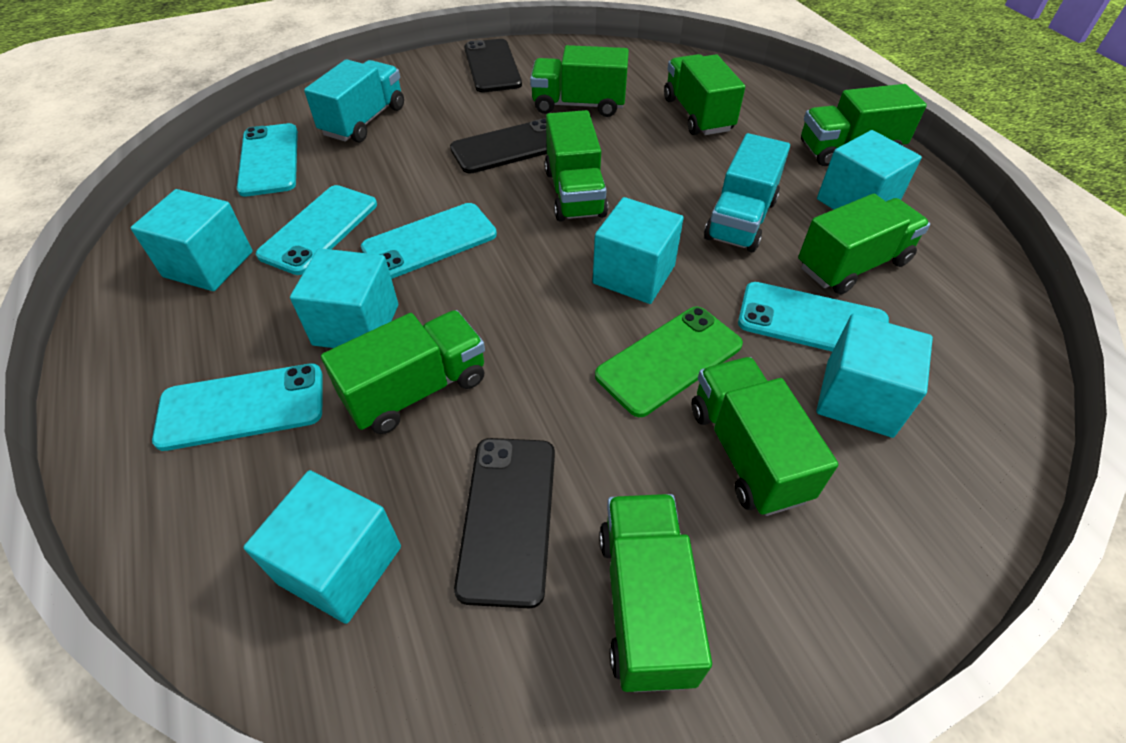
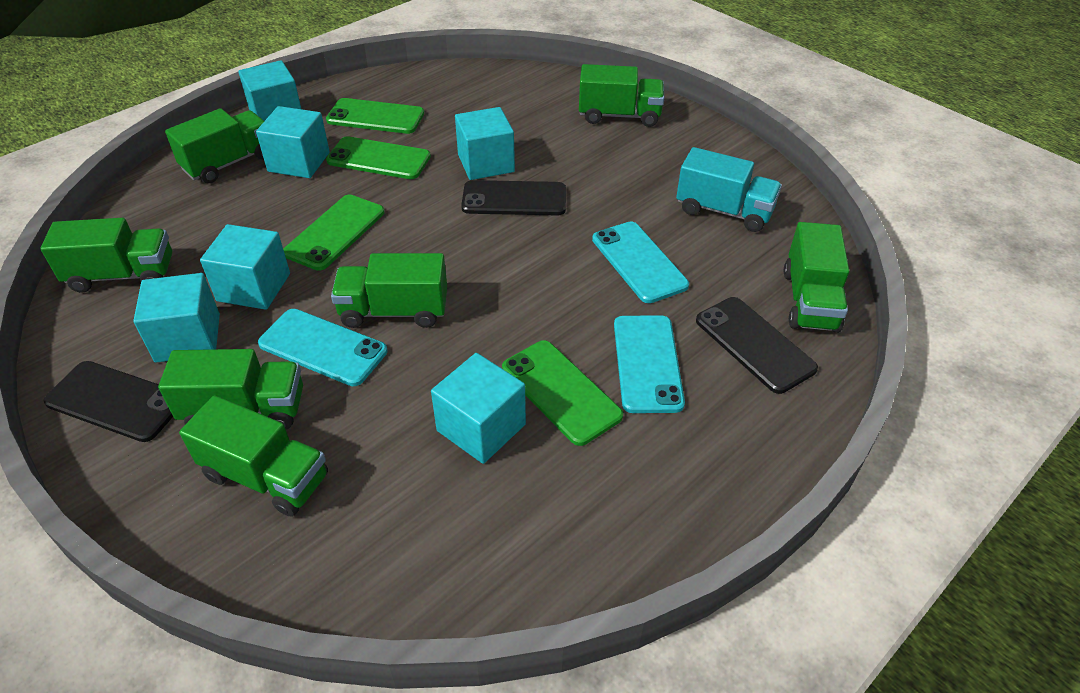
green phone: 1 -> 4
green truck: 8 -> 7
turquoise phone: 5 -> 3
turquoise truck: 2 -> 1

